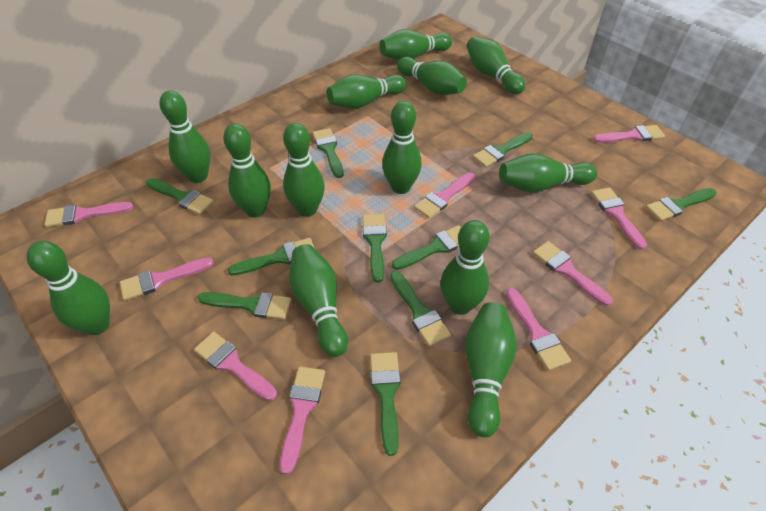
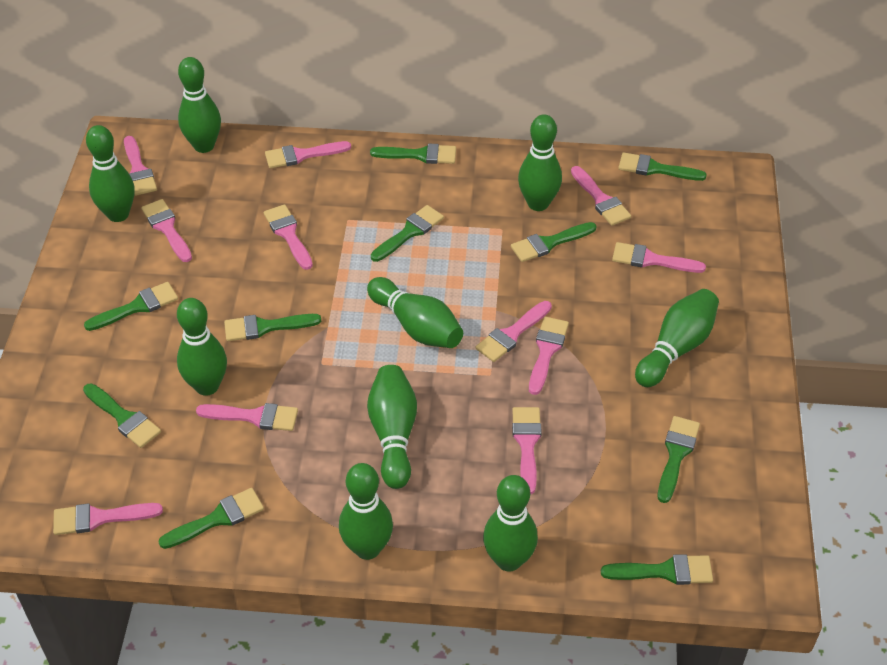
green bowling pin: 13 -> 9
pink brush: 9 -> 11

